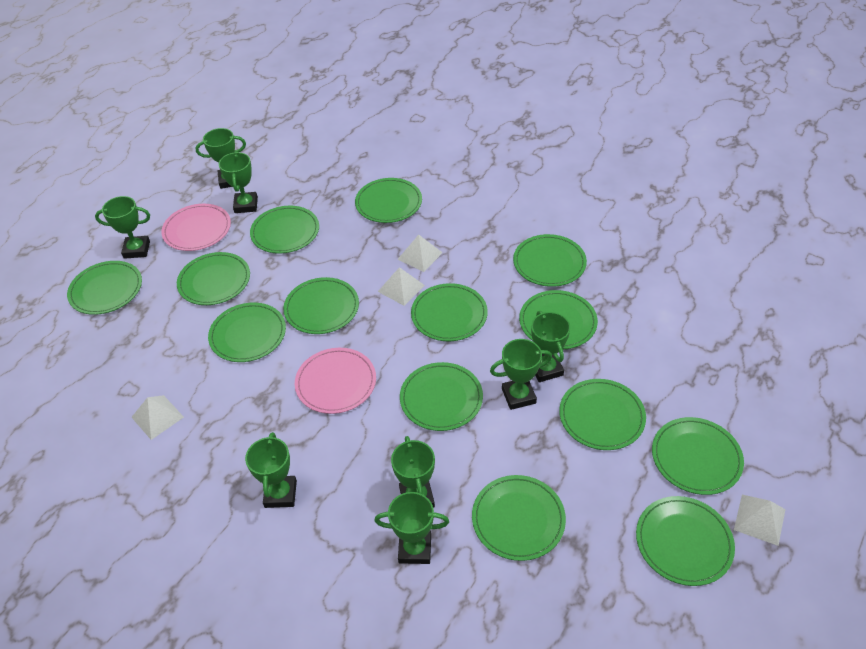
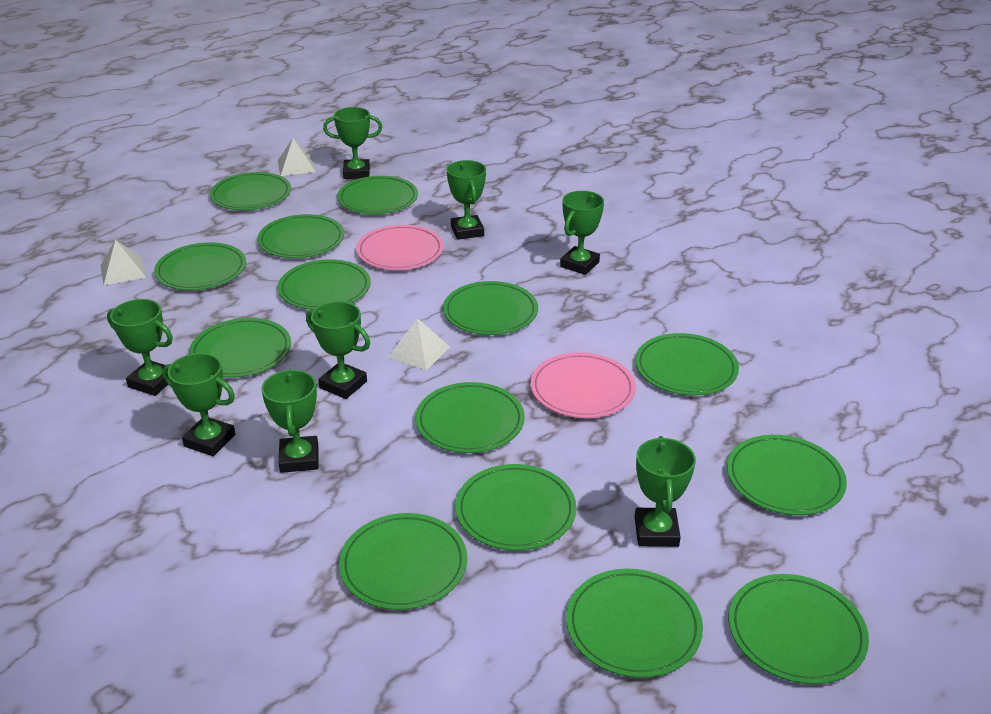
white pyramid: 4 -> 3

